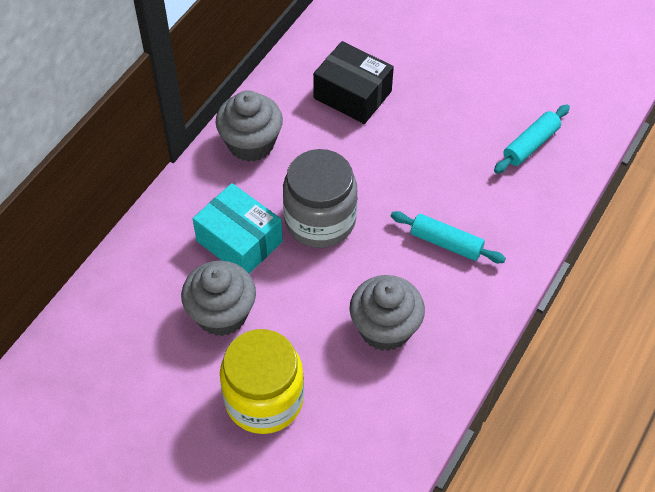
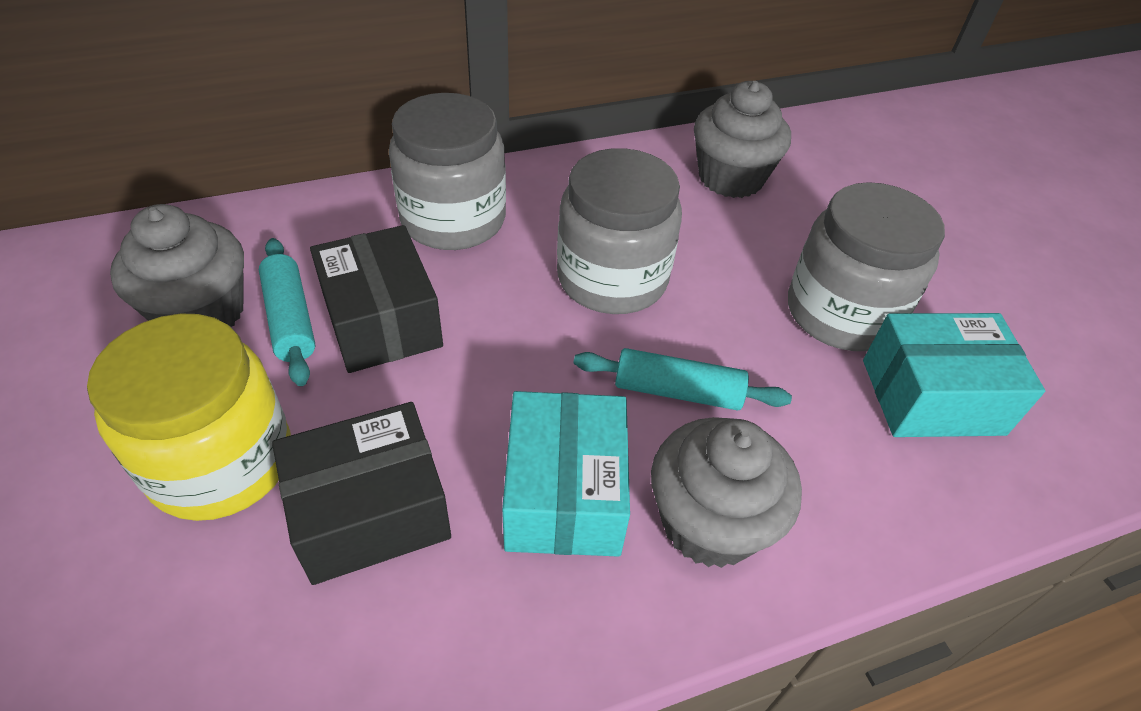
black box: 1 -> 2
grey jar: 1 -> 3
turquoise box: 1 -> 2

